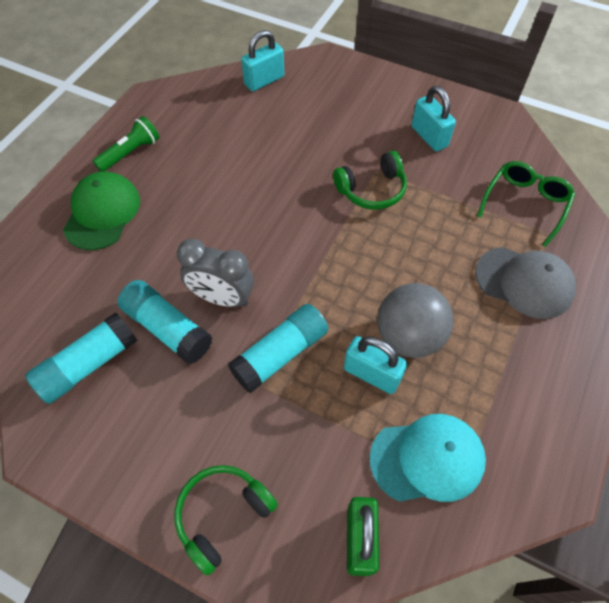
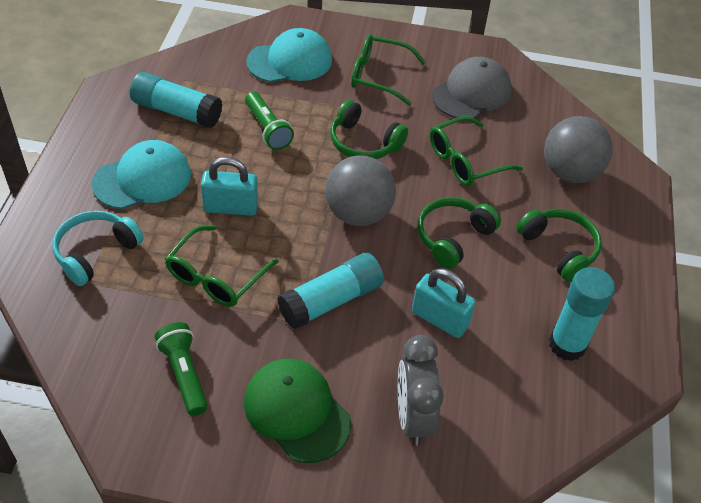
green flashlight: 1 -> 2
green glasses: 1 -> 3
green headphones: 2 -> 3
green padlock: 1 -> 0
grey ball: 1 -> 2
turquoise cap: 1 -> 2
turquoise headphones: 0 -> 1
turquoise padlock: 3 -> 2

